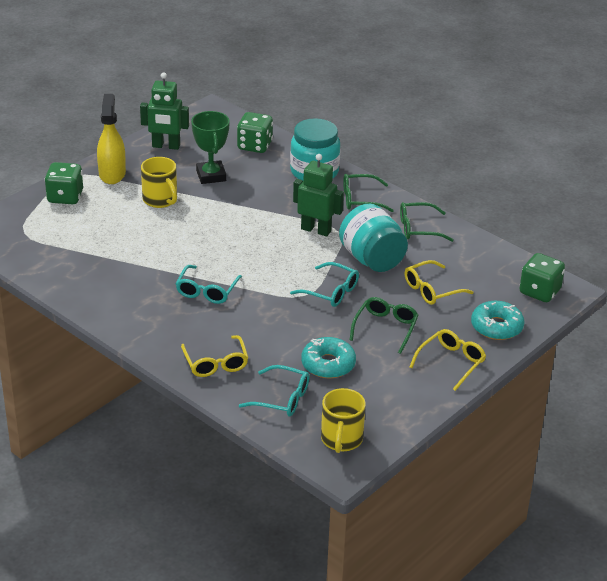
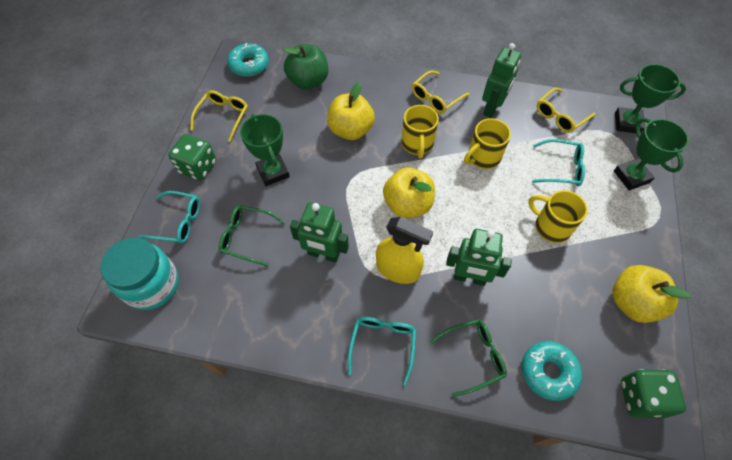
green apple: 0 -> 1
green dice: 3 -> 2
green glasses: 3 -> 2
green robot: 2 -> 3
green trophy: 1 -> 3
turquoise jar: 2 -> 1
yellow apple: 0 -> 3
yellow mug: 2 -> 3

